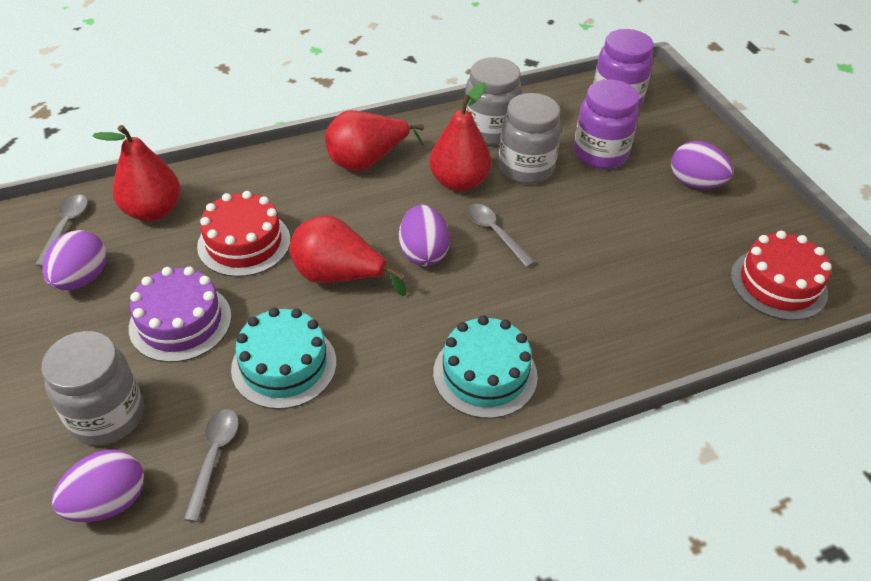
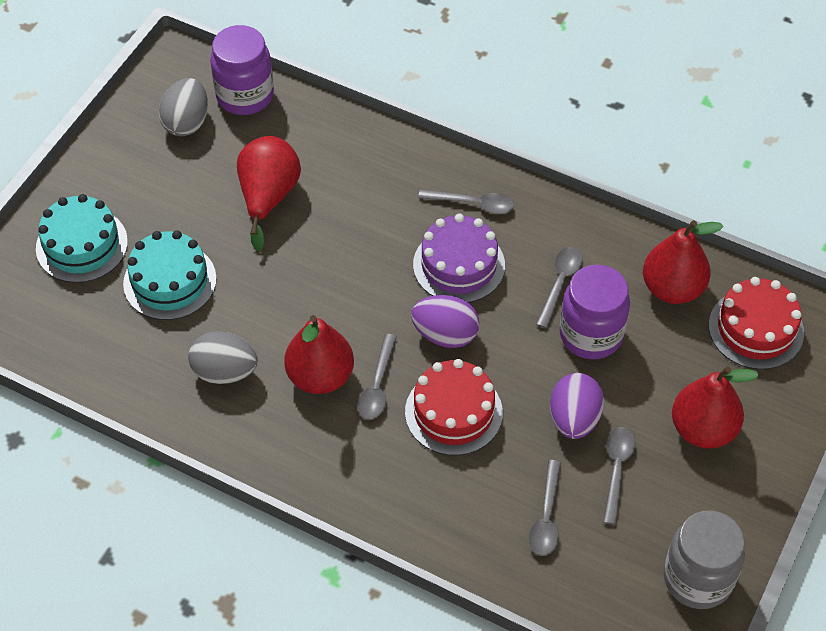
grey egg: 0 -> 2
grey jar: 3 -> 1
grey spoon: 3 -> 5
purple egg: 4 -> 2

